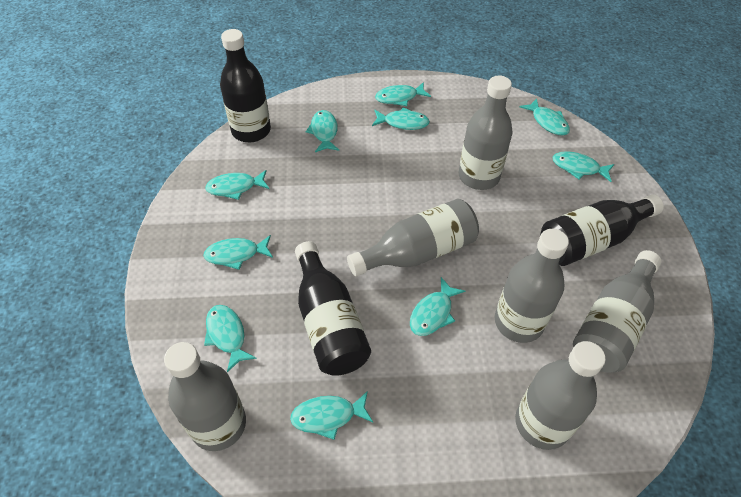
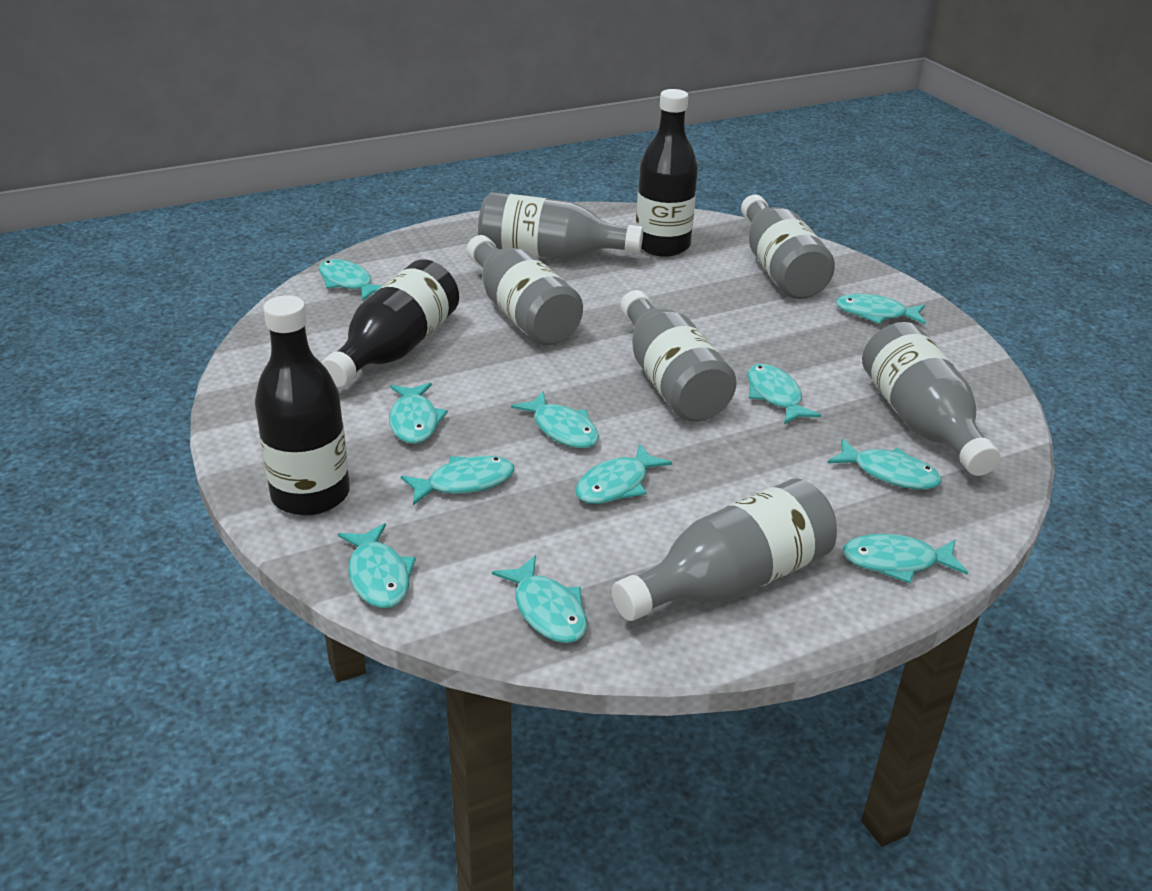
turquoise fish: 10 -> 11

